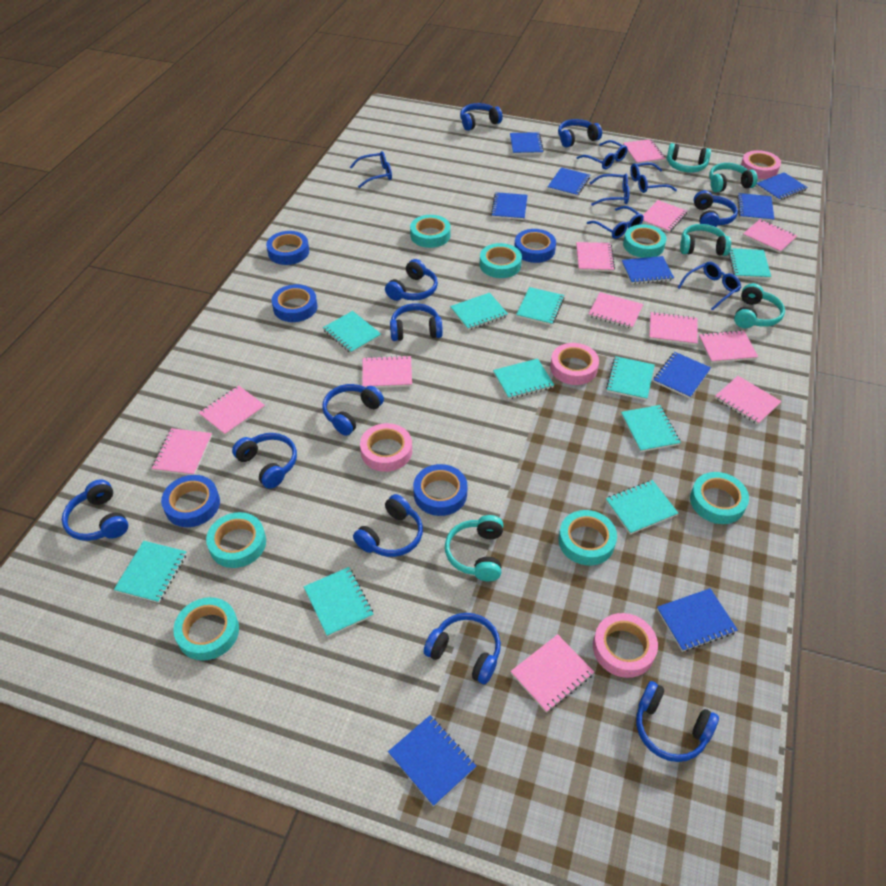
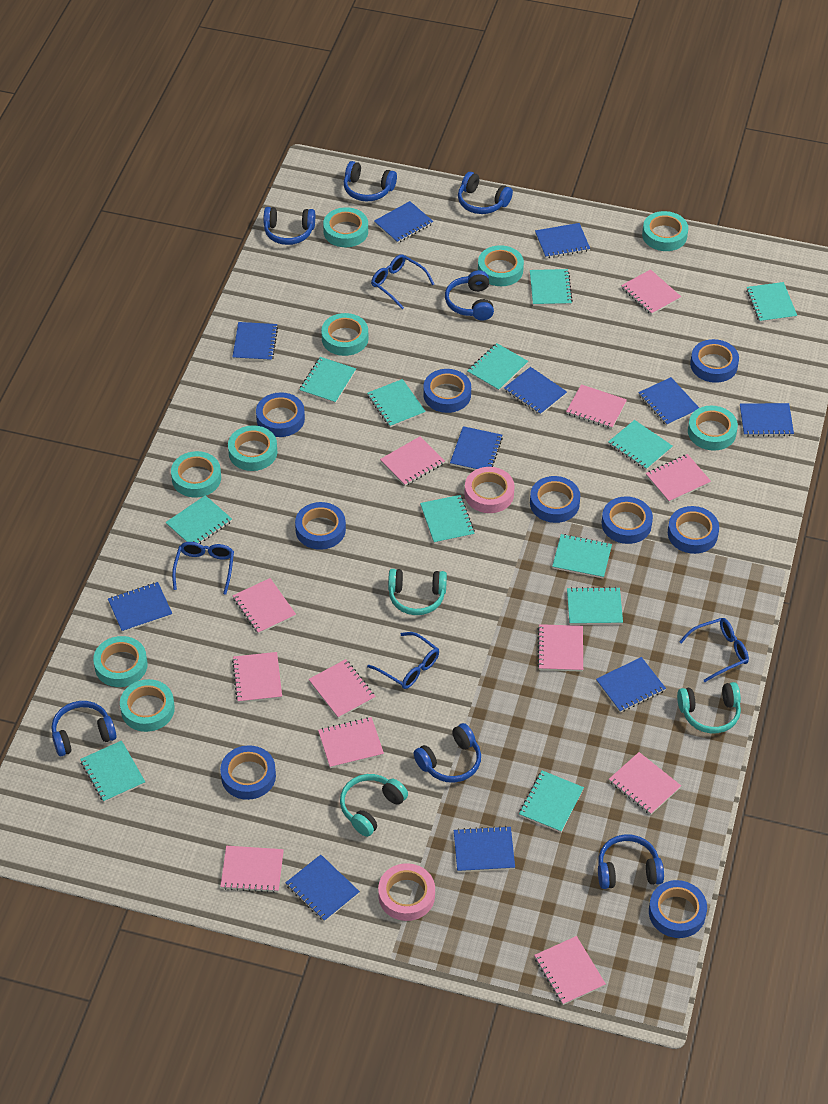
blue glasses: 6 -> 4
blue headphones: 11 -> 7
blue notebook: 9 -> 11
blue tape: 5 -> 9
pink tape: 4 -> 2
turquoise headphones: 5 -> 3
turquoise notebook: 10 -> 12
turquoise tape: 7 -> 9

